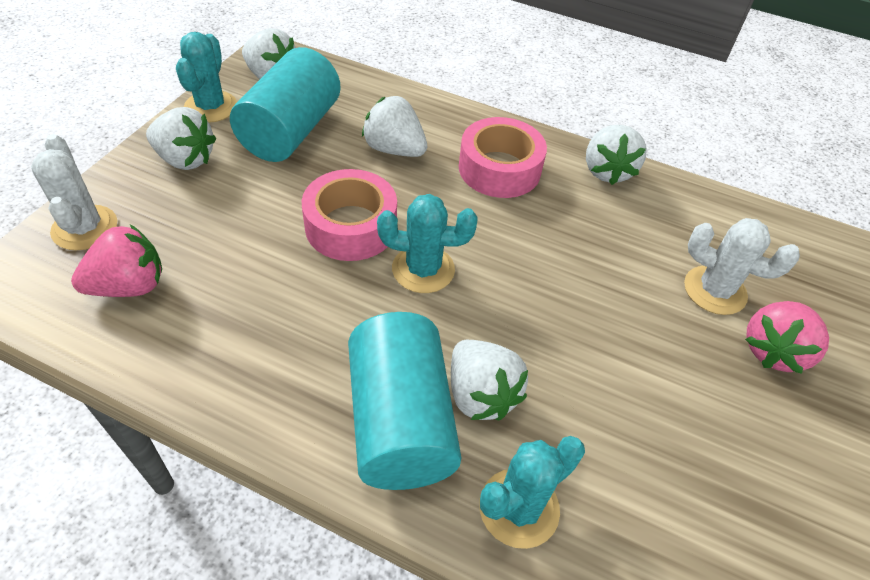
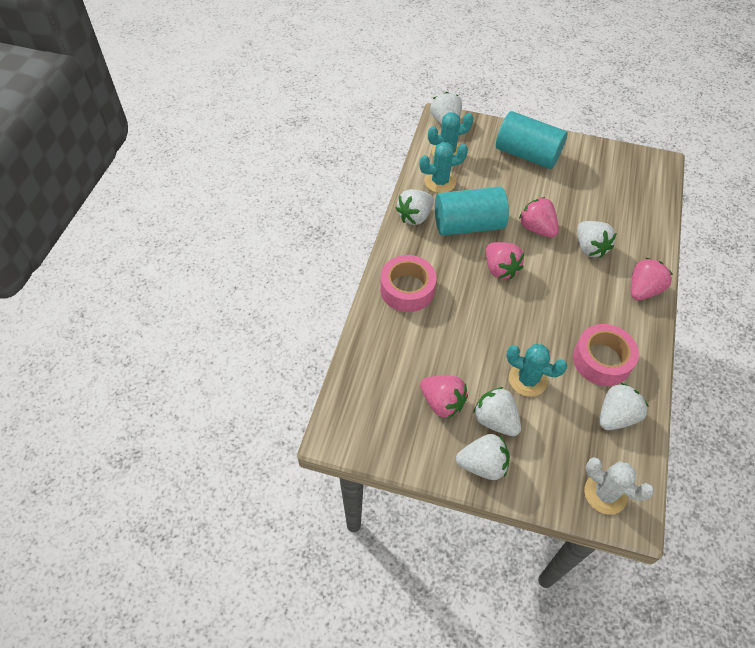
pink strawberry: 2 -> 4
white cactus: 2 -> 1
white strawberry: 5 -> 6

